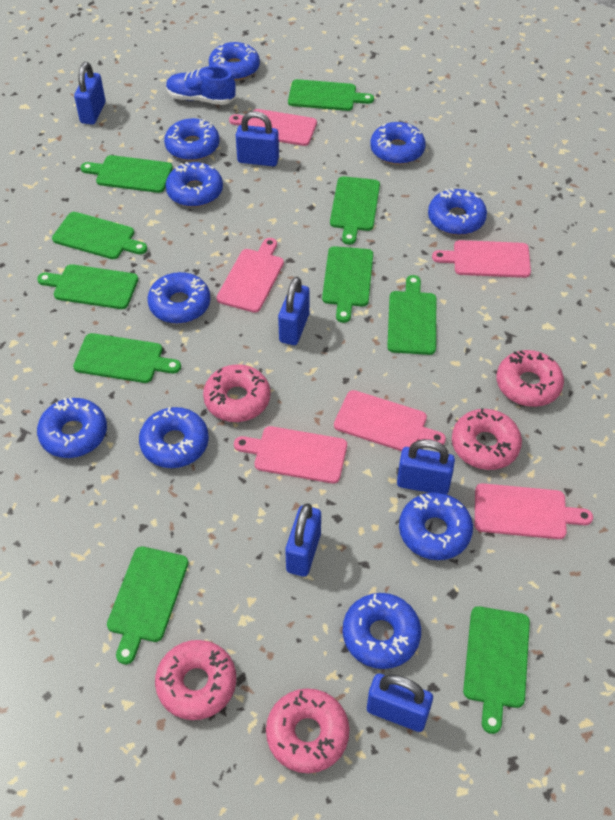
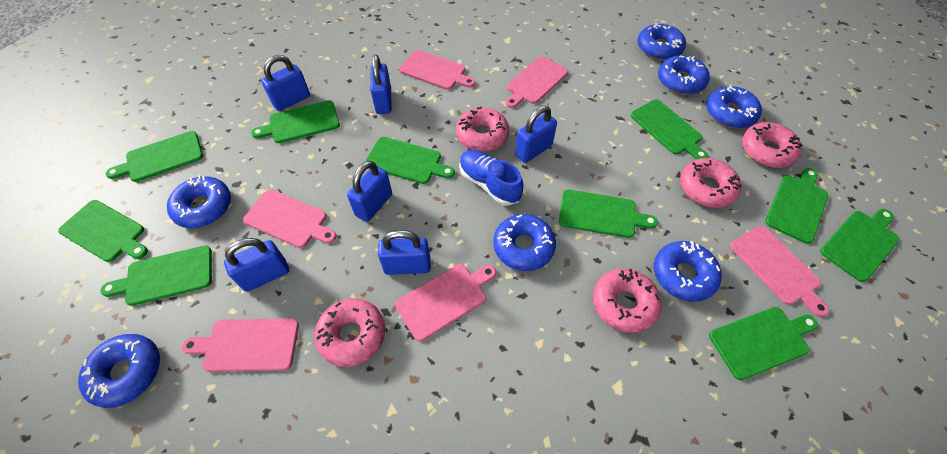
blue donut: 10 -> 7

